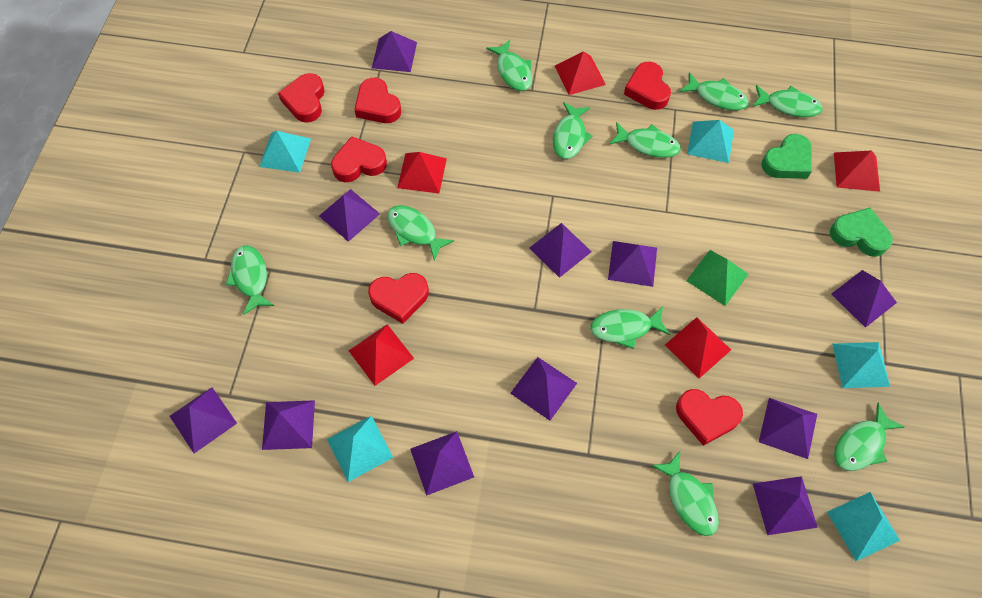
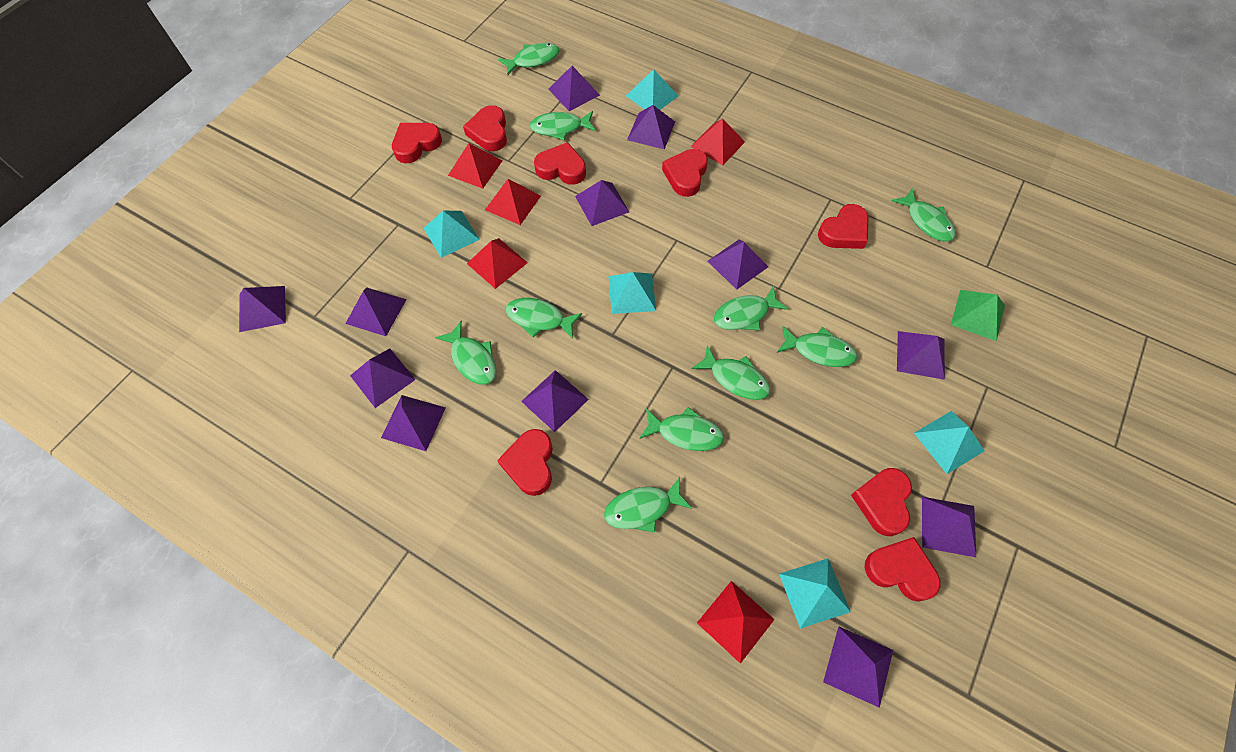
green heart: 2 -> 0
purple pyramid: 11 -> 12
red heart: 6 -> 8

